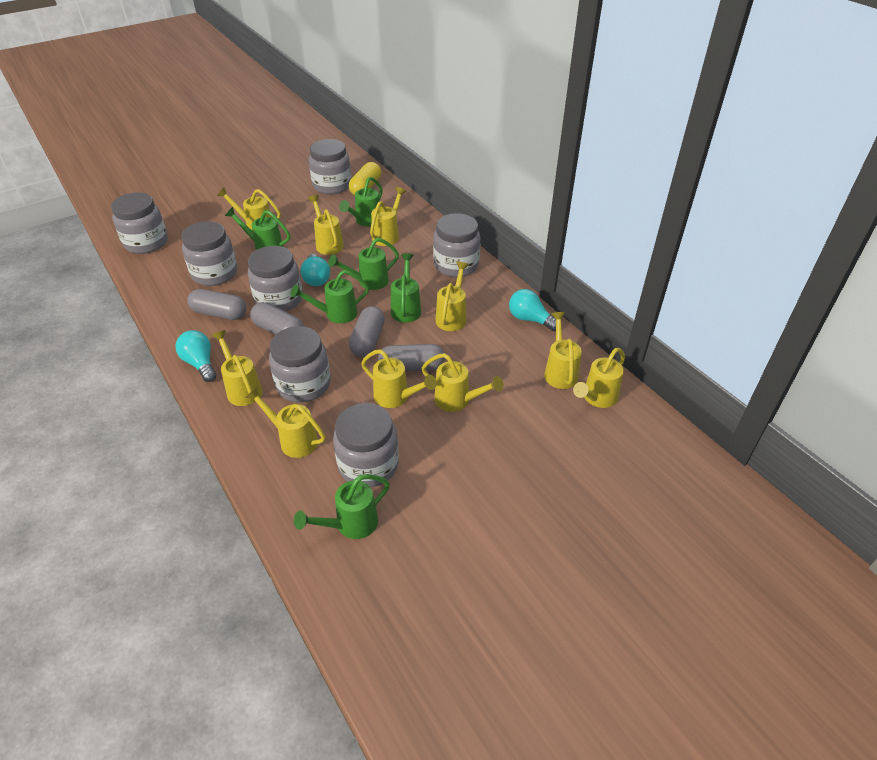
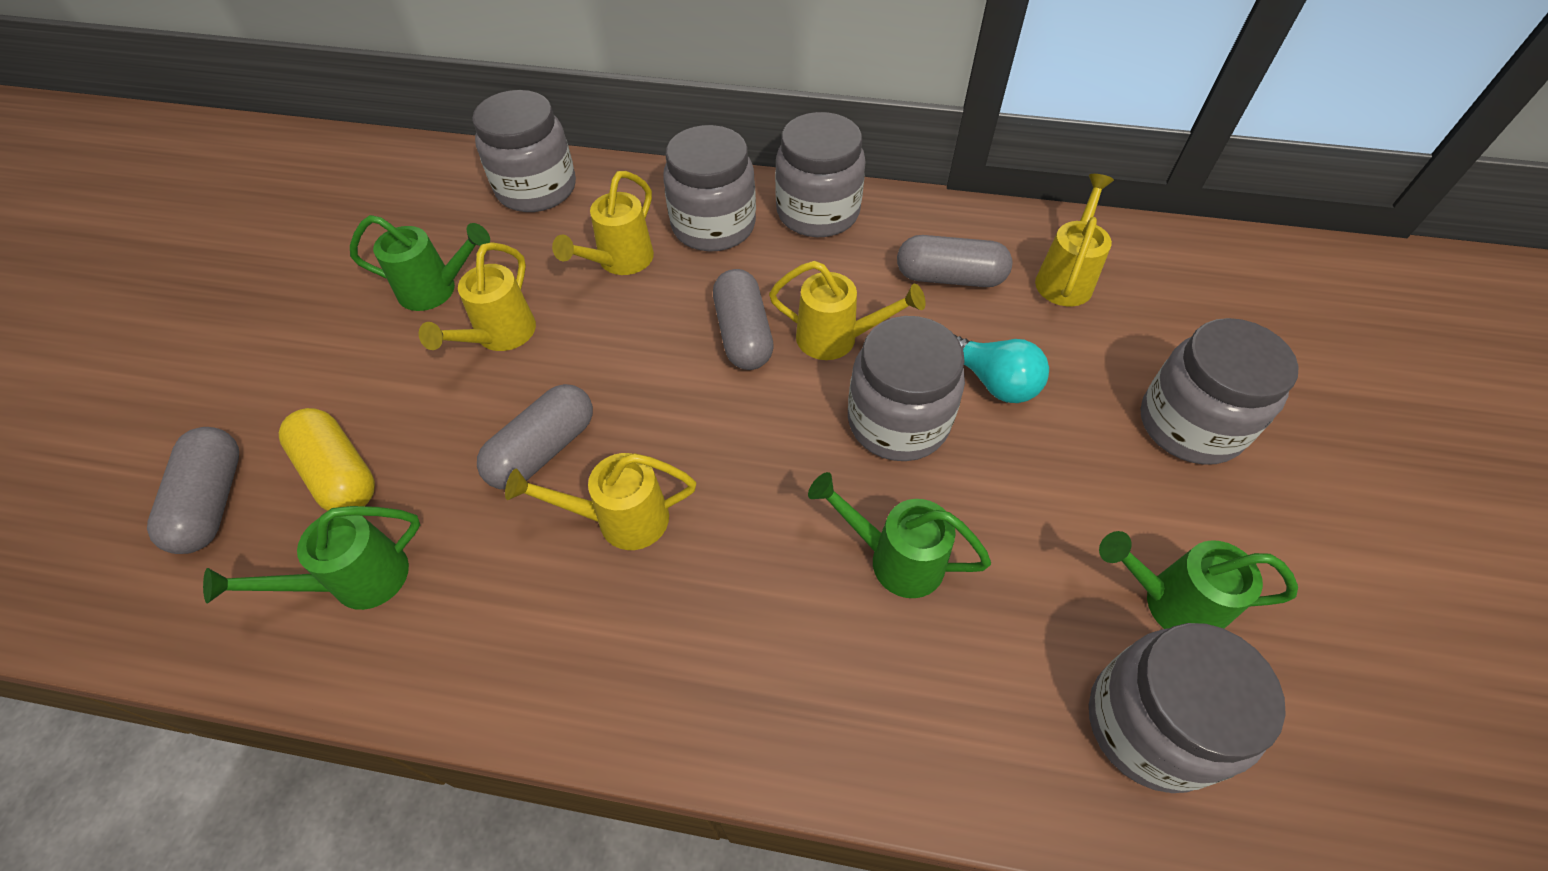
green watering can: 6 -> 4
grey jar: 7 -> 6
turquoise light bulb: 3 -> 1
yellow watering can: 10 -> 5

